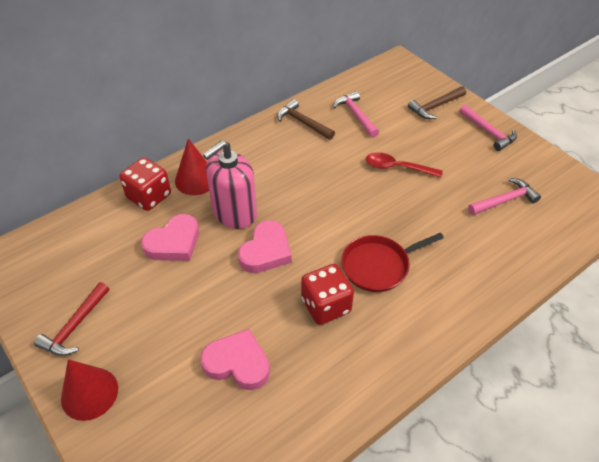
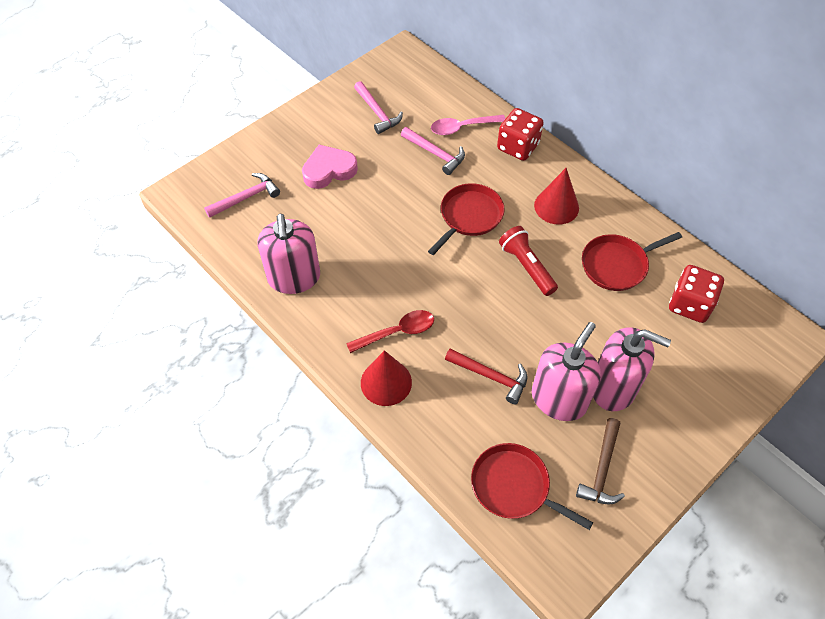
brown hammer: 2 -> 1
pink heart: 3 -> 1
pink soap dispenser: 1 -> 3
pink spoon: 0 -> 1
red flashlight: 0 -> 1
red pan: 1 -> 3

